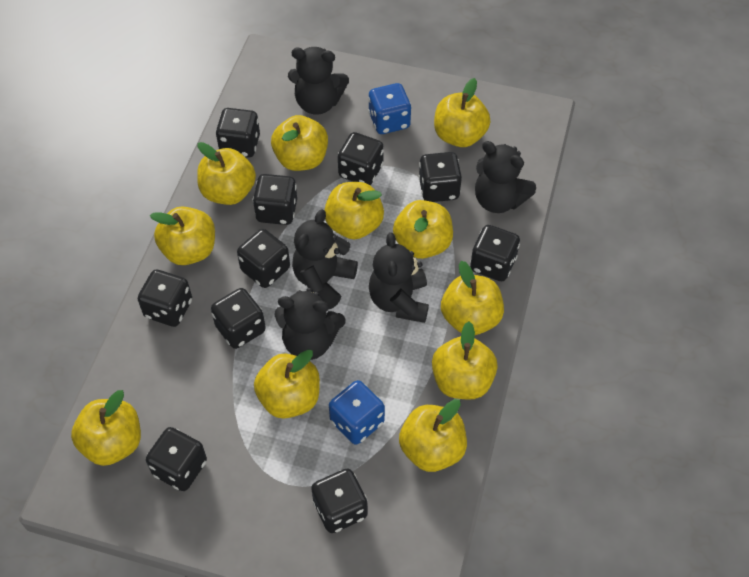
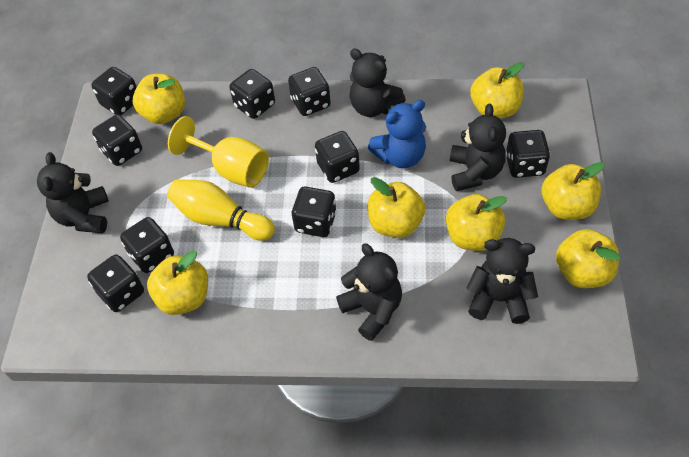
black dice: 10 -> 9
blue dice: 2 -> 0
blue teddy bear: 0 -> 1
yellow apple: 11 -> 7
yellow bowling pin: 0 -> 1
yellow goblet: 0 -> 1

